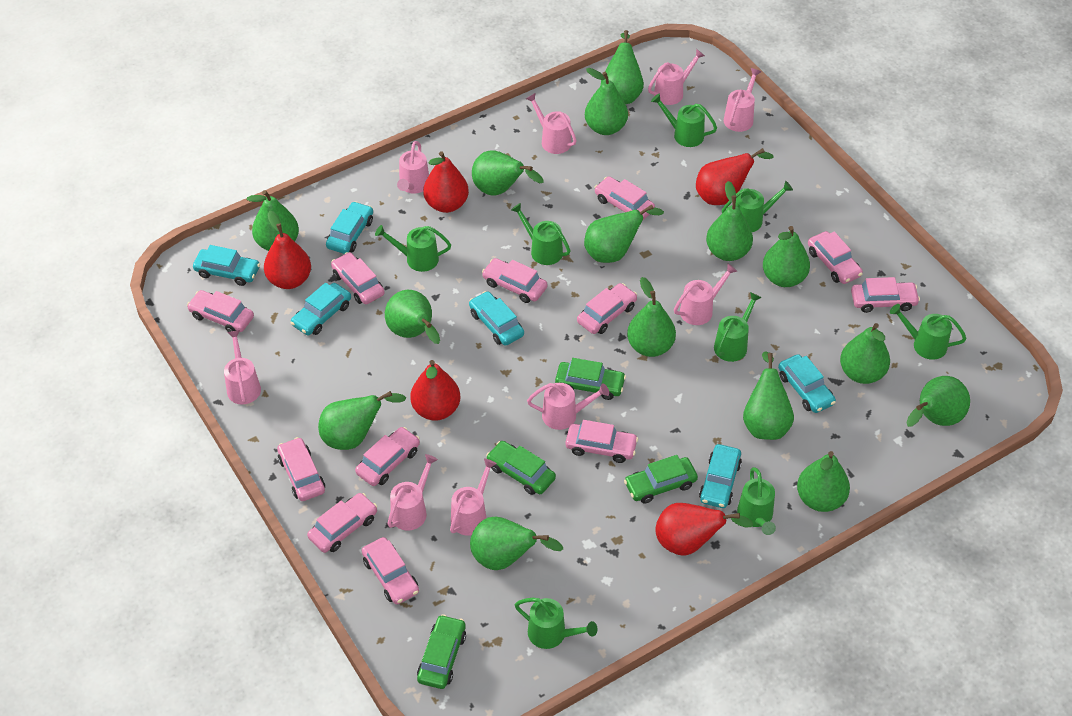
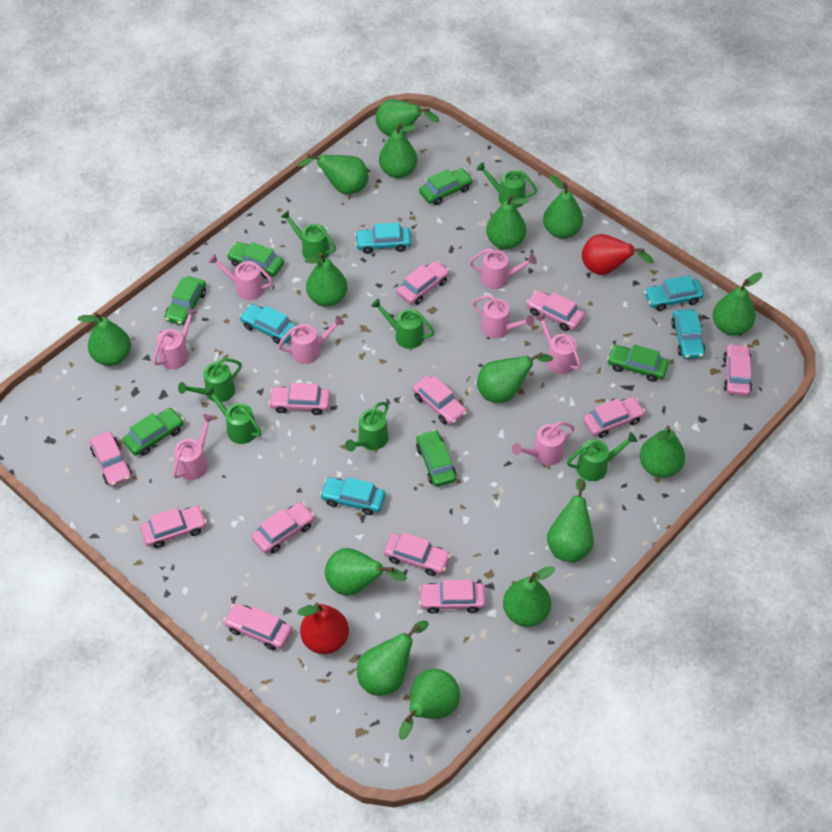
green car: 4 -> 6
green watering can: 8 -> 7
pink watering can: 9 -> 8
red pear: 5 -> 2
turquoise car: 6 -> 5

